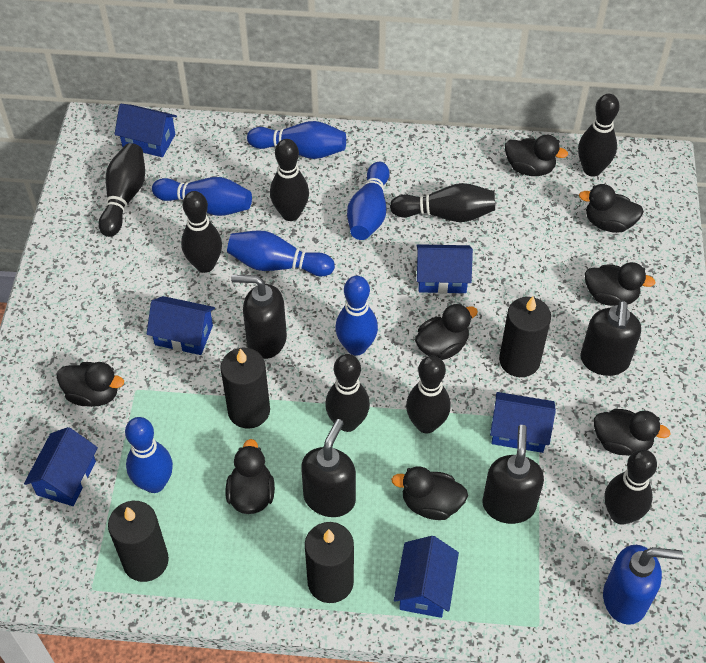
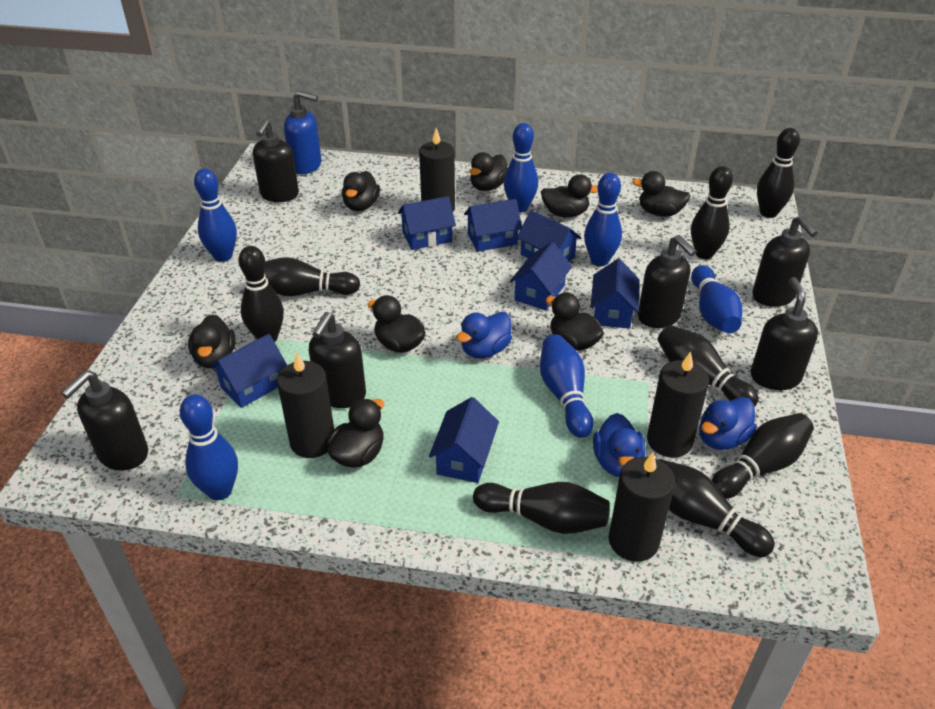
black soap dispenser: 4 -> 6
blue duck: 0 -> 3
blue house: 6 -> 7

